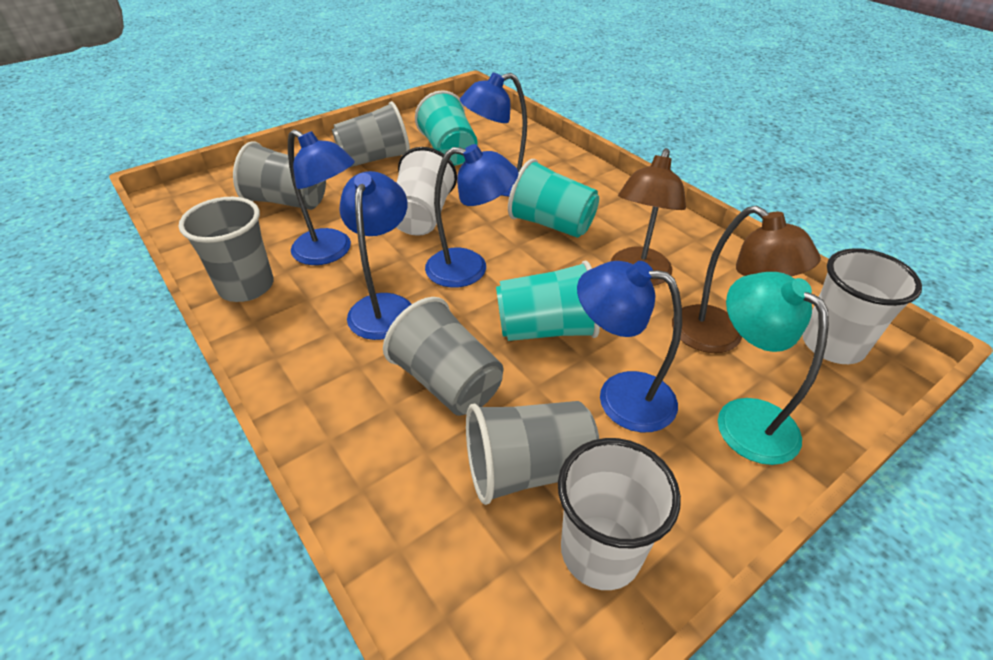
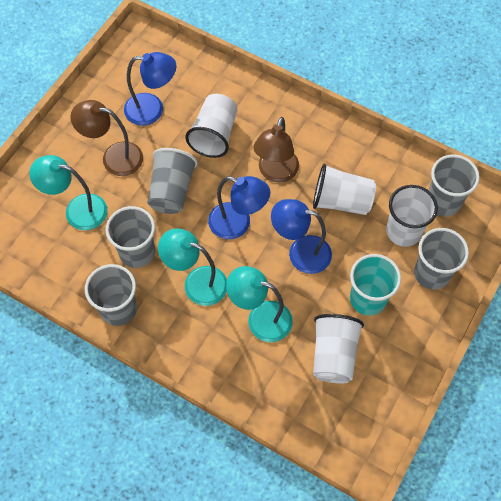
blue lamp: 5 -> 3
turquoise cup: 3 -> 1
turquoise lamp: 1 -> 3
white cup: 3 -> 4

